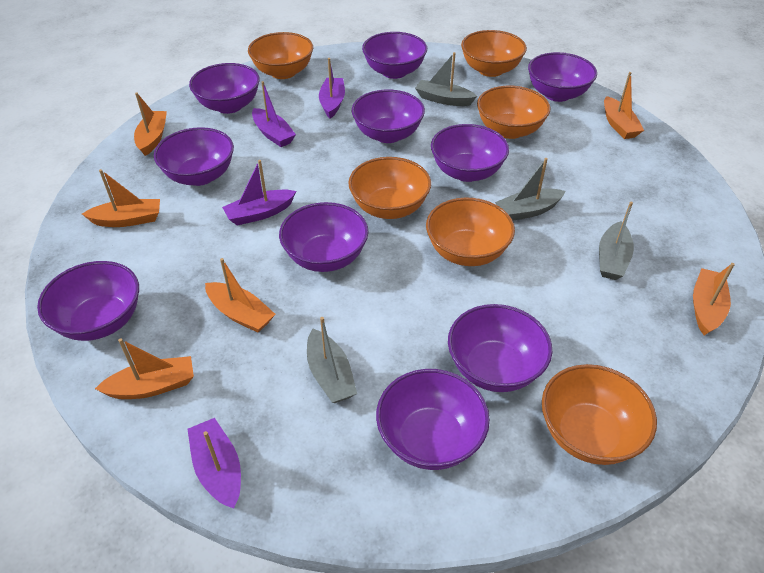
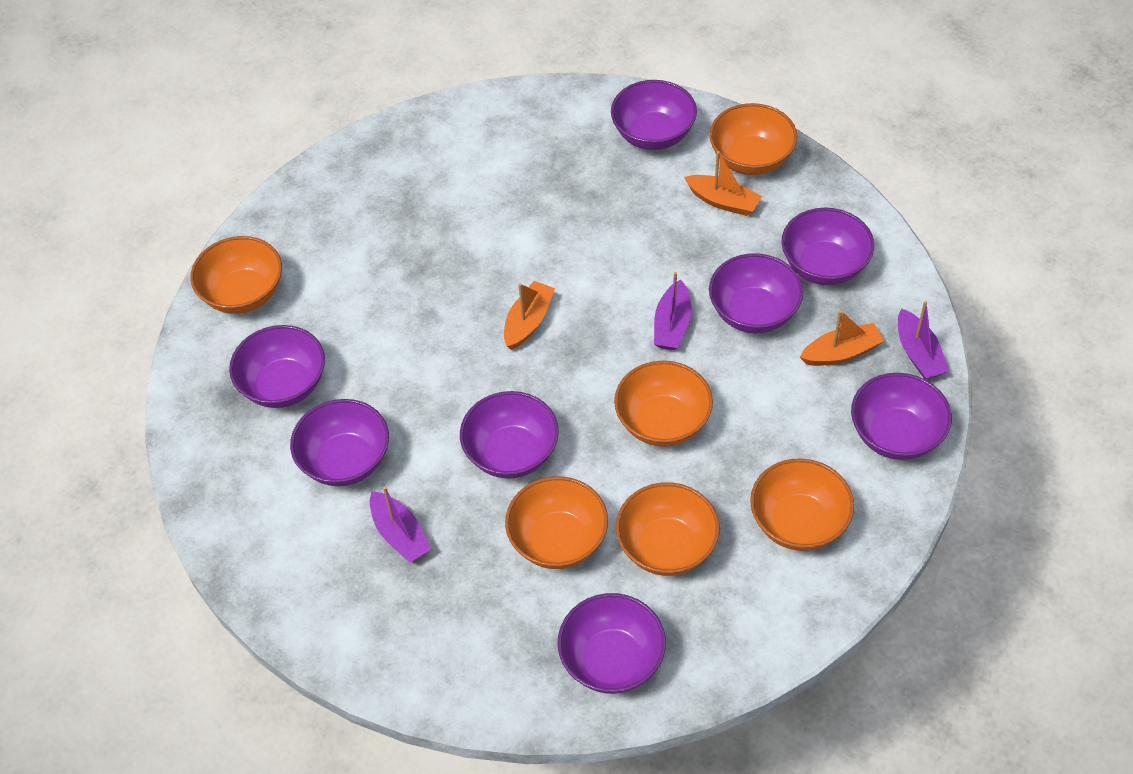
grey boat: 4 -> 0
orange boat: 6 -> 3
purple boat: 4 -> 3
purple bowl: 10 -> 8

